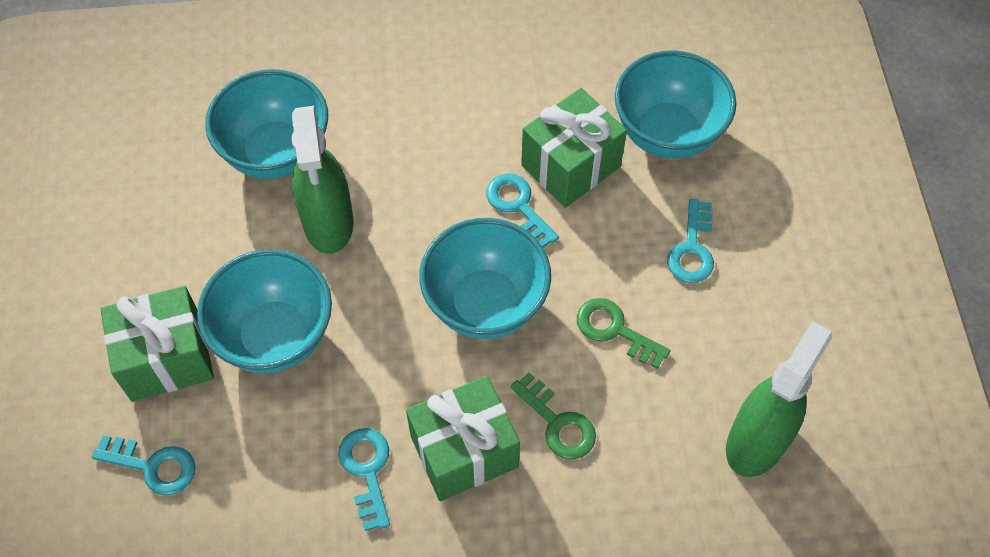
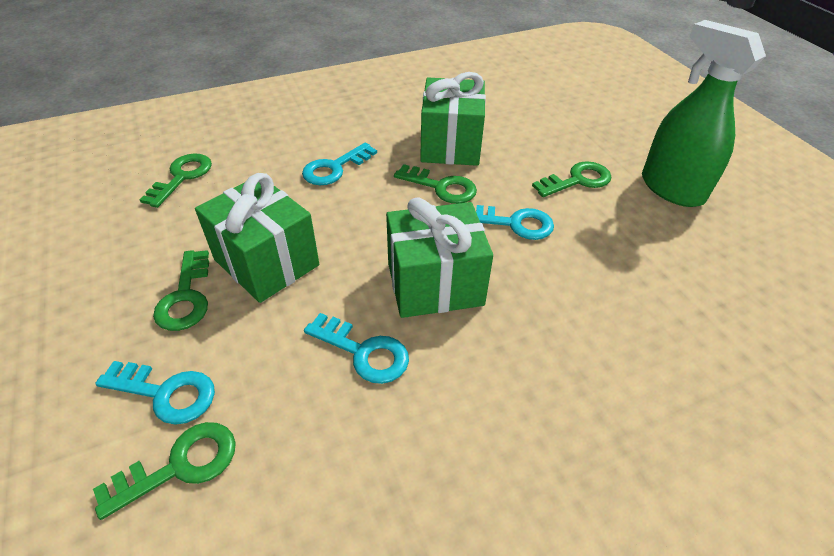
green key: 2 -> 5
green spray bottle: 2 -> 1
turquoise bowl: 4 -> 0

